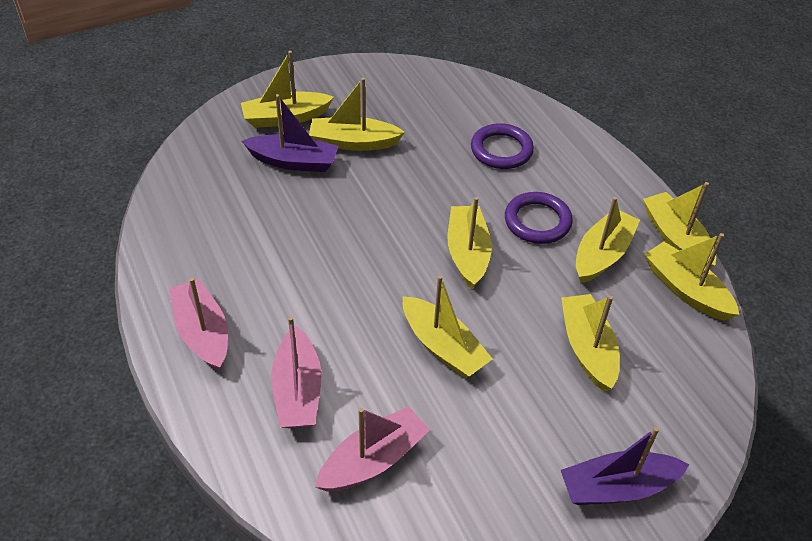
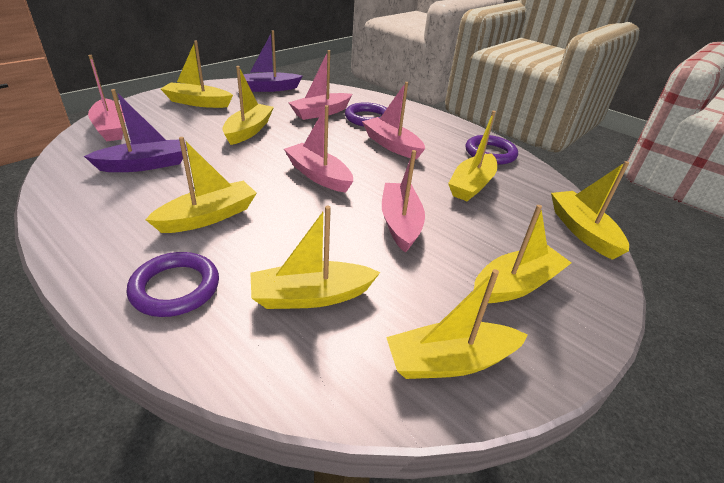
pink boat: 3 -> 5
purple ring: 2 -> 3

